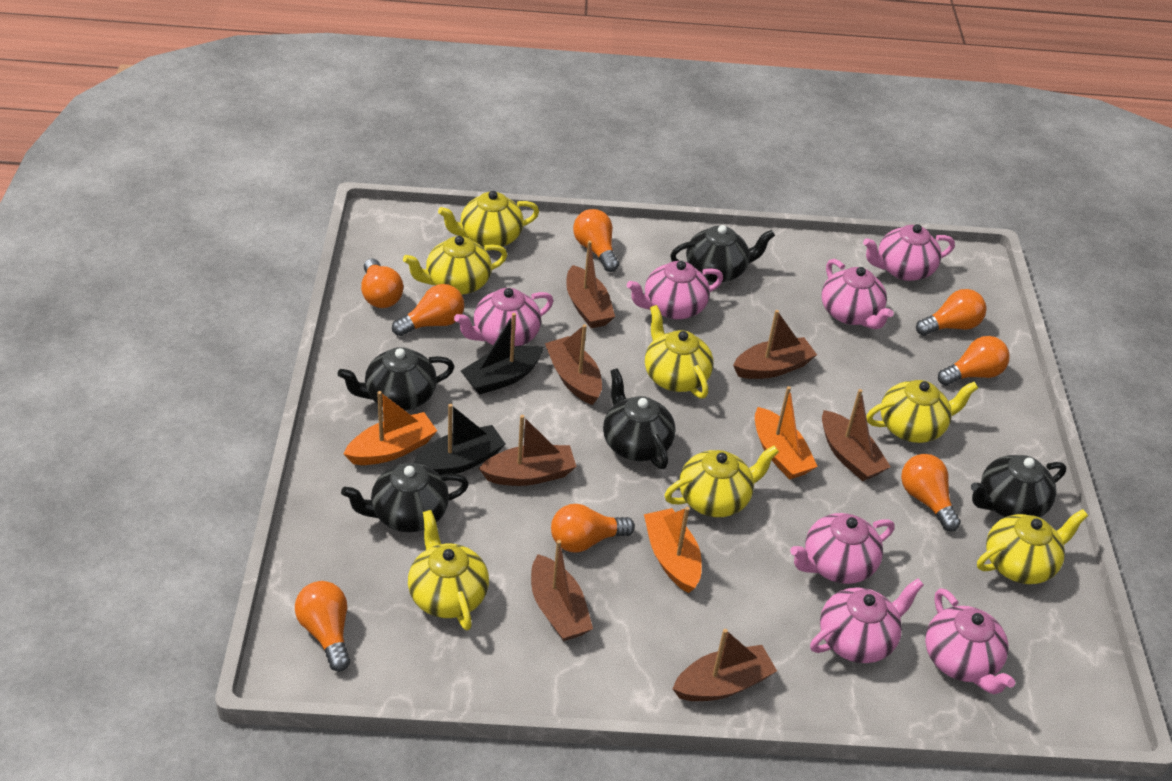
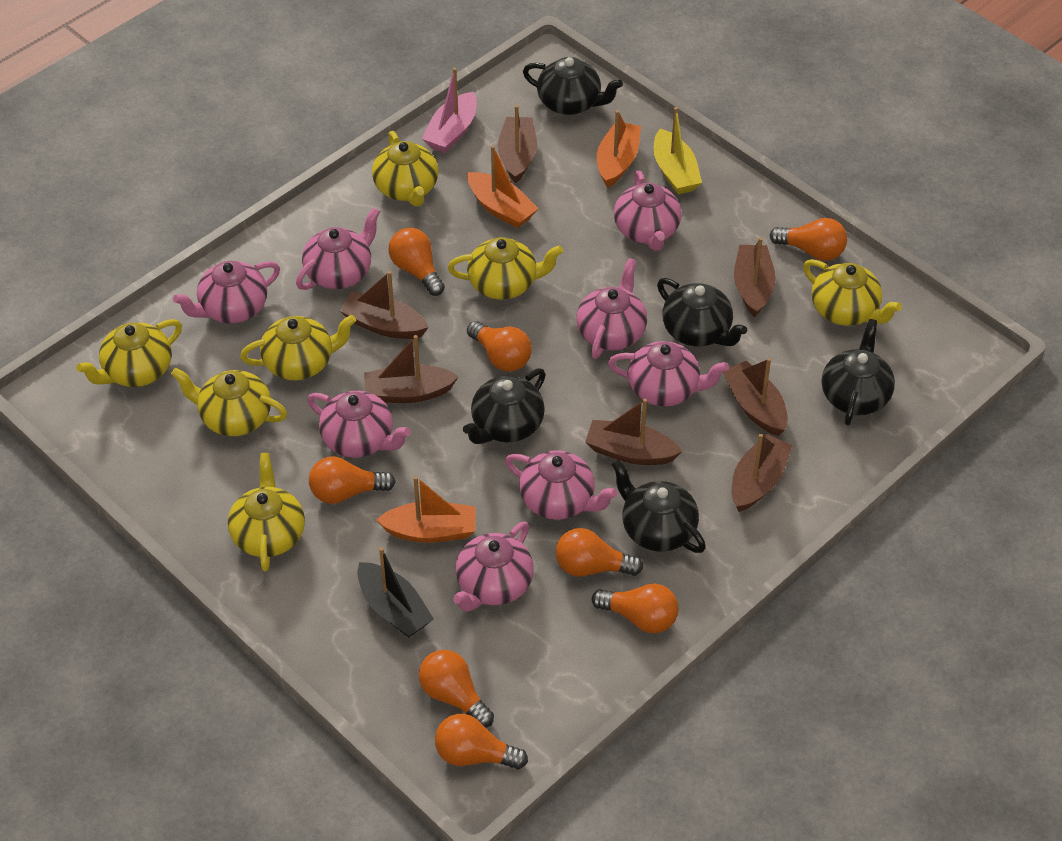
black boat: 2 -> 1
pink boat: 0 -> 1
pink teapot: 7 -> 8
yellow boat: 0 -> 1

